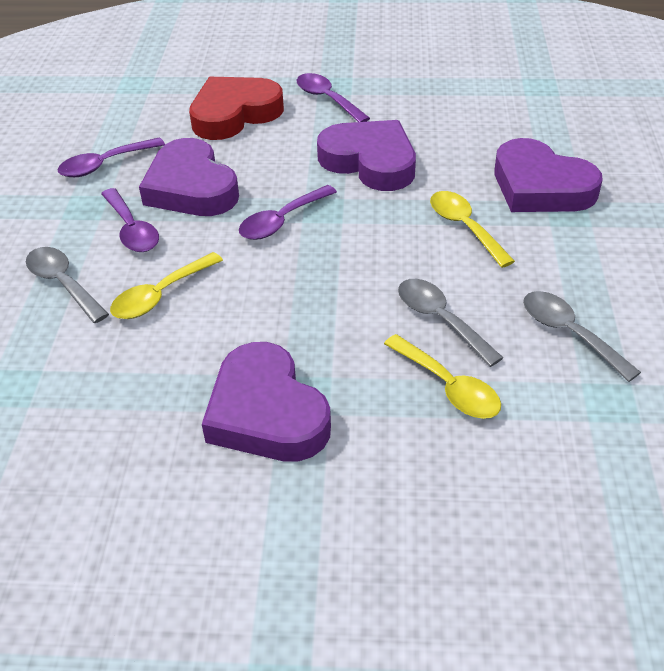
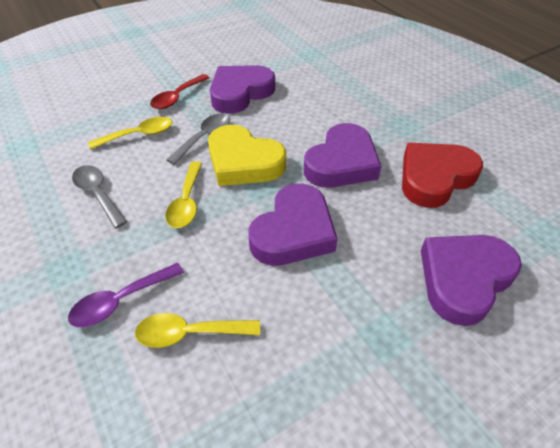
grey spoon: 3 -> 2
purple spoon: 4 -> 1
red spoon: 0 -> 1
yellow heart: 0 -> 1

